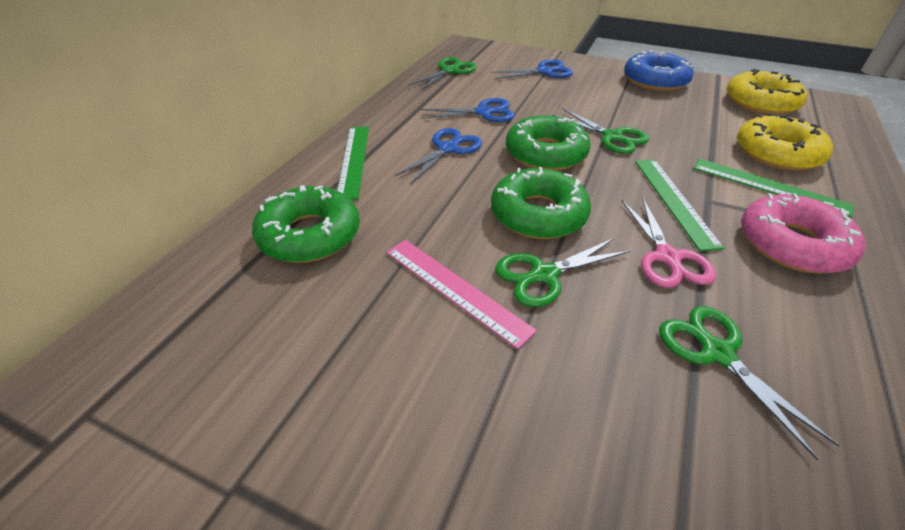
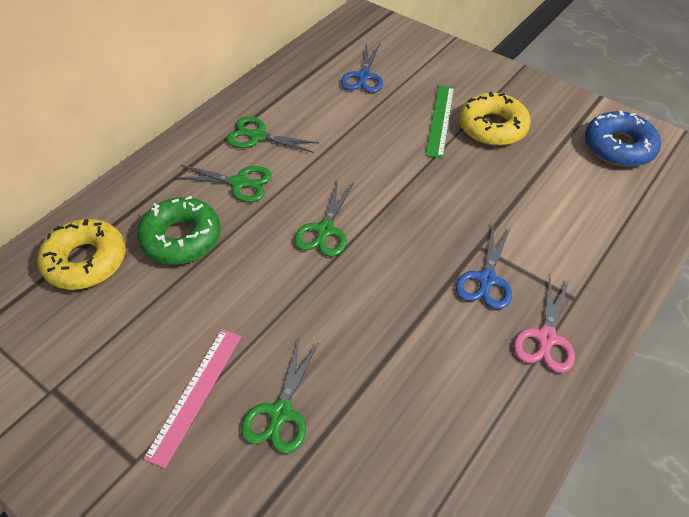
blue scissors: 3 -> 2
green donut: 3 -> 1
green ruler: 3 -> 1
pink donut: 1 -> 0

